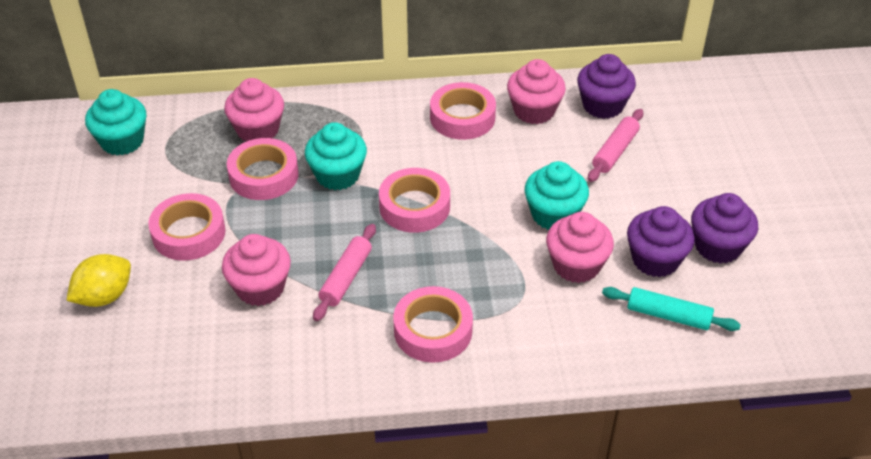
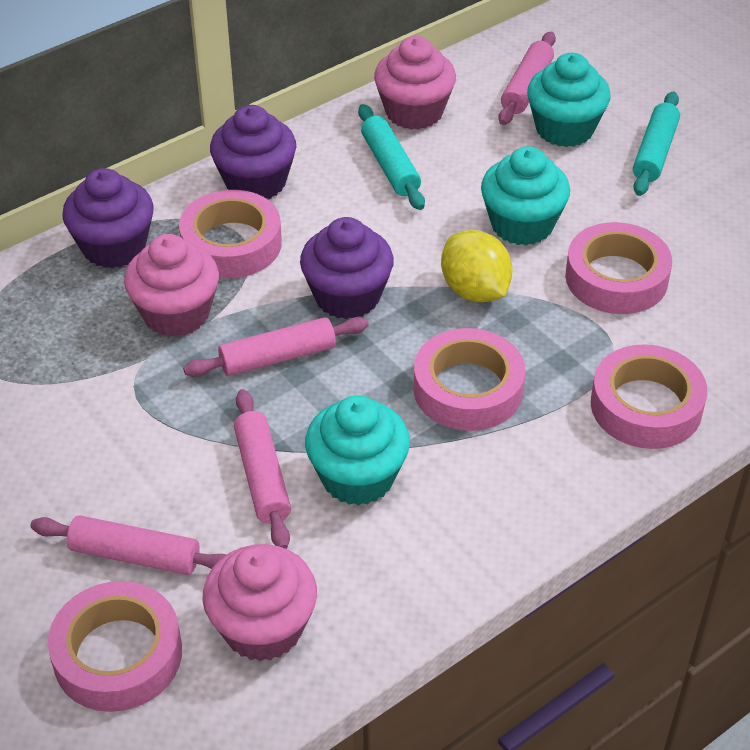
pink cupcake: 4 -> 3
pink rolling pin: 2 -> 4
turquoise rolling pin: 1 -> 2

